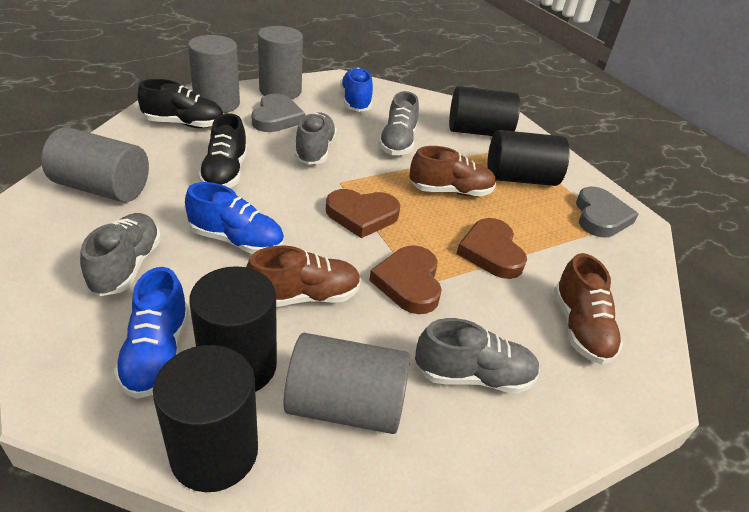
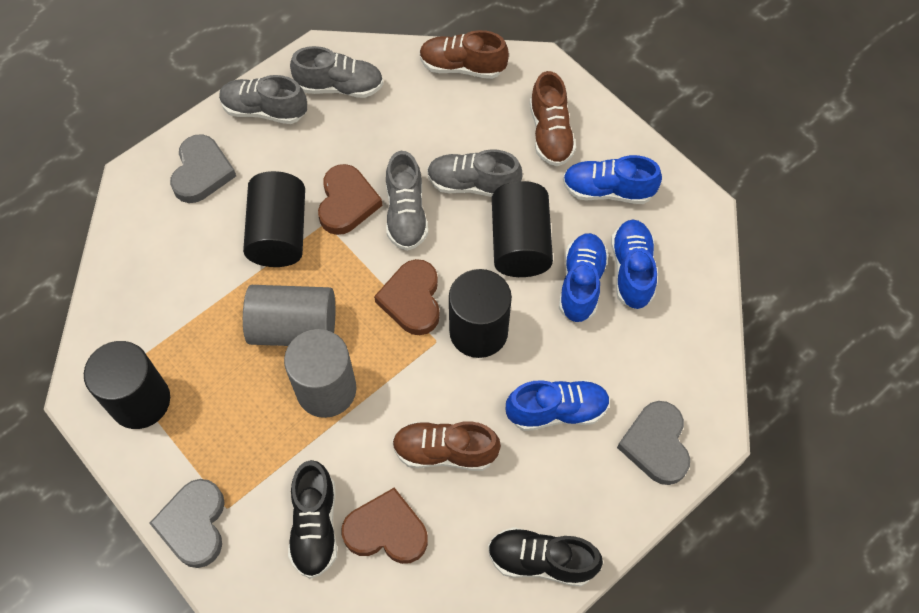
blue shoe: 3 -> 4
grey cylinder: 4 -> 2
grey heart: 2 -> 3

